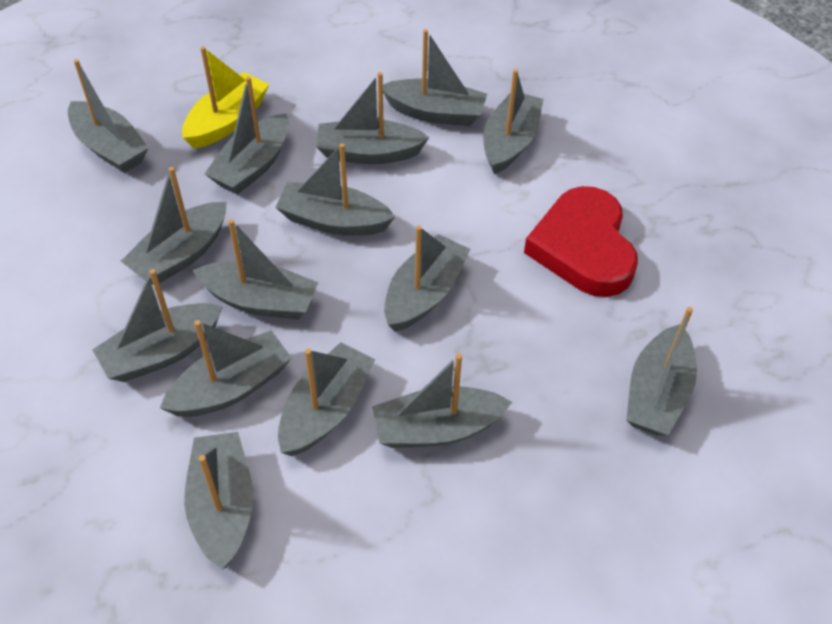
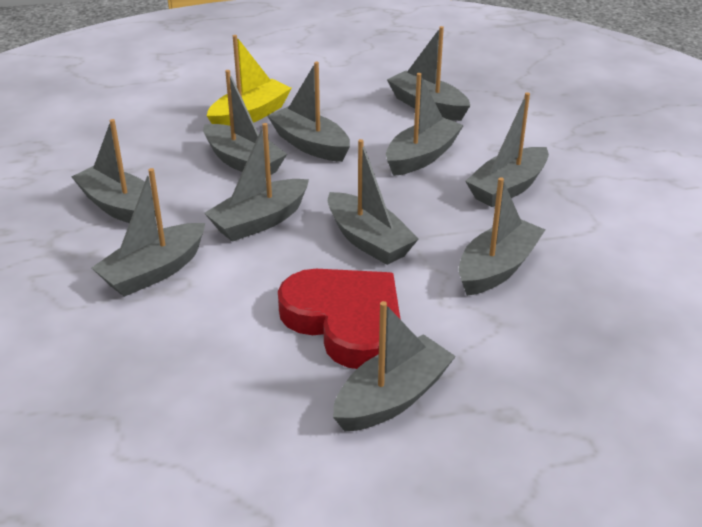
grey boat: 15 -> 11

